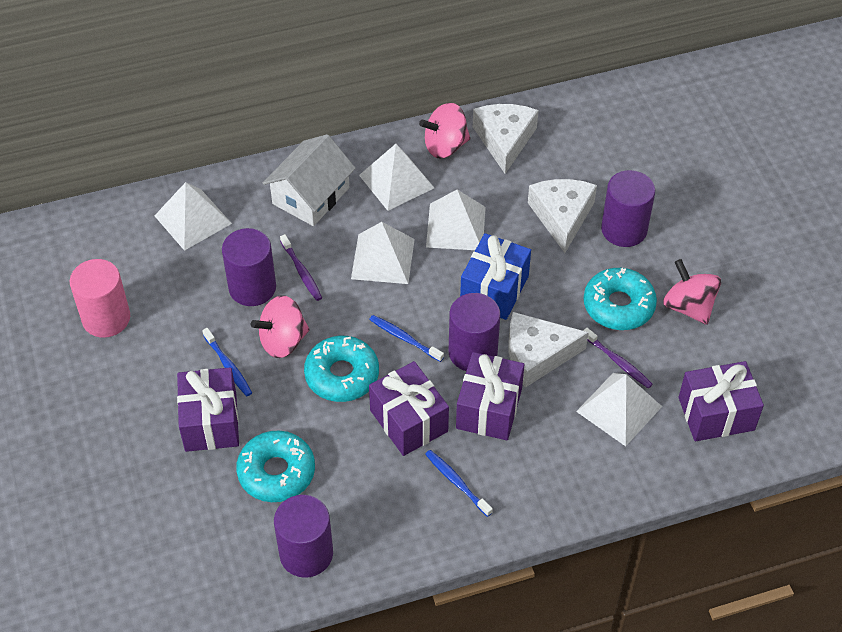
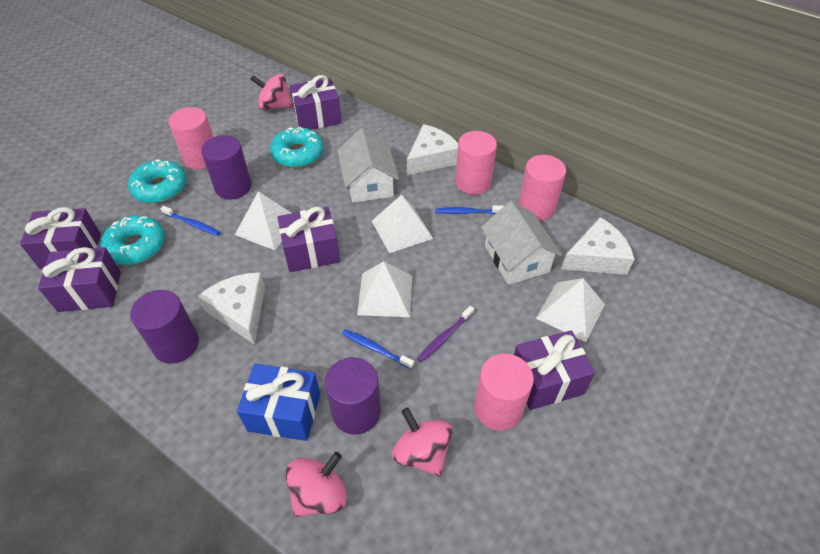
pink cylinder: 1 -> 4
purple cylinder: 4 -> 3
purple gift: 4 -> 5
purple toothbrush: 2 -> 1
white house: 1 -> 2
white pyramid: 5 -> 4

